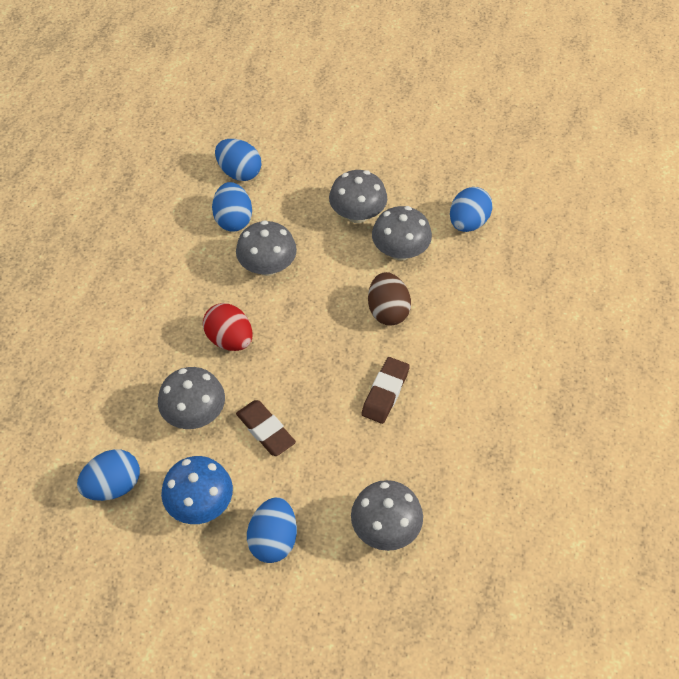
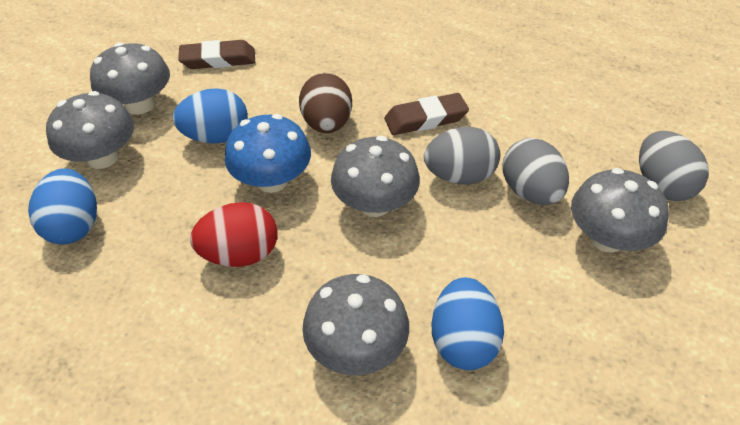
blue egg: 5 -> 3
grey egg: 0 -> 3

